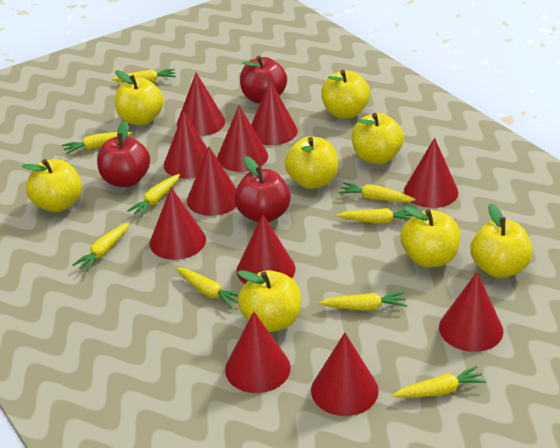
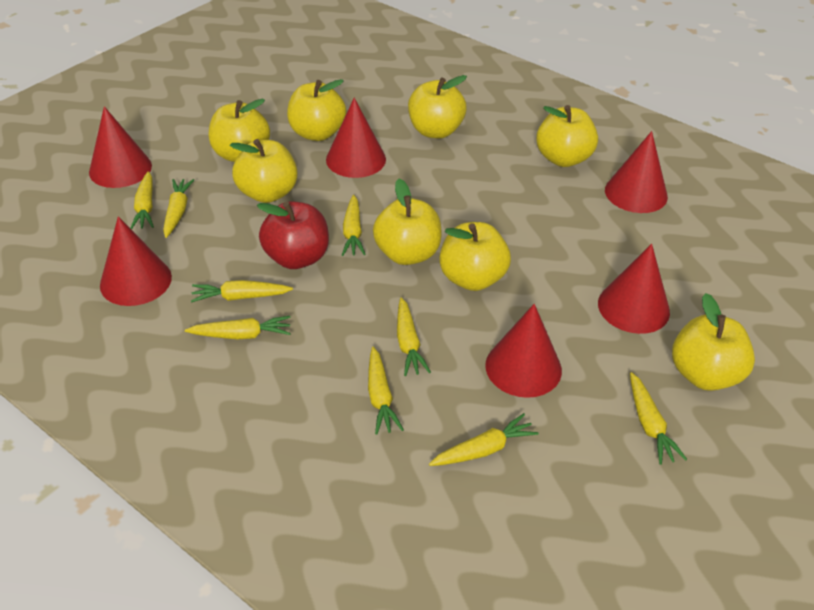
red apple: 3 -> 1
red cone: 11 -> 6

